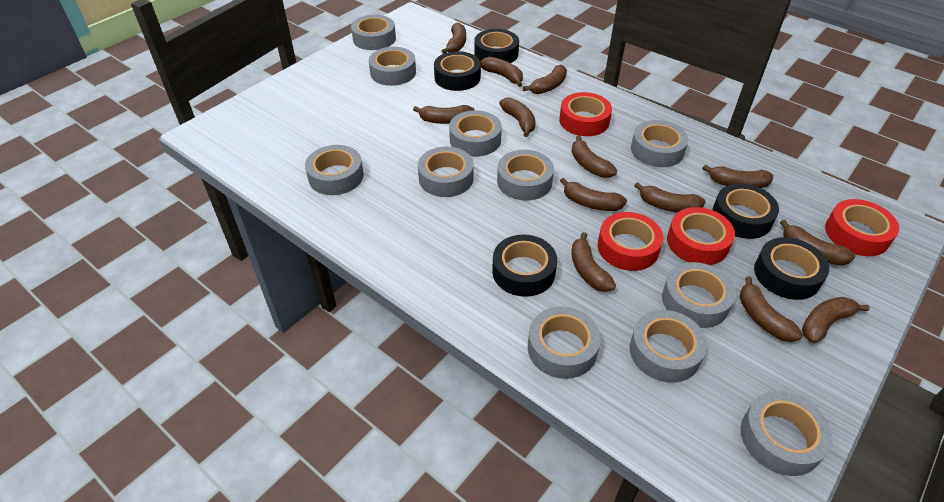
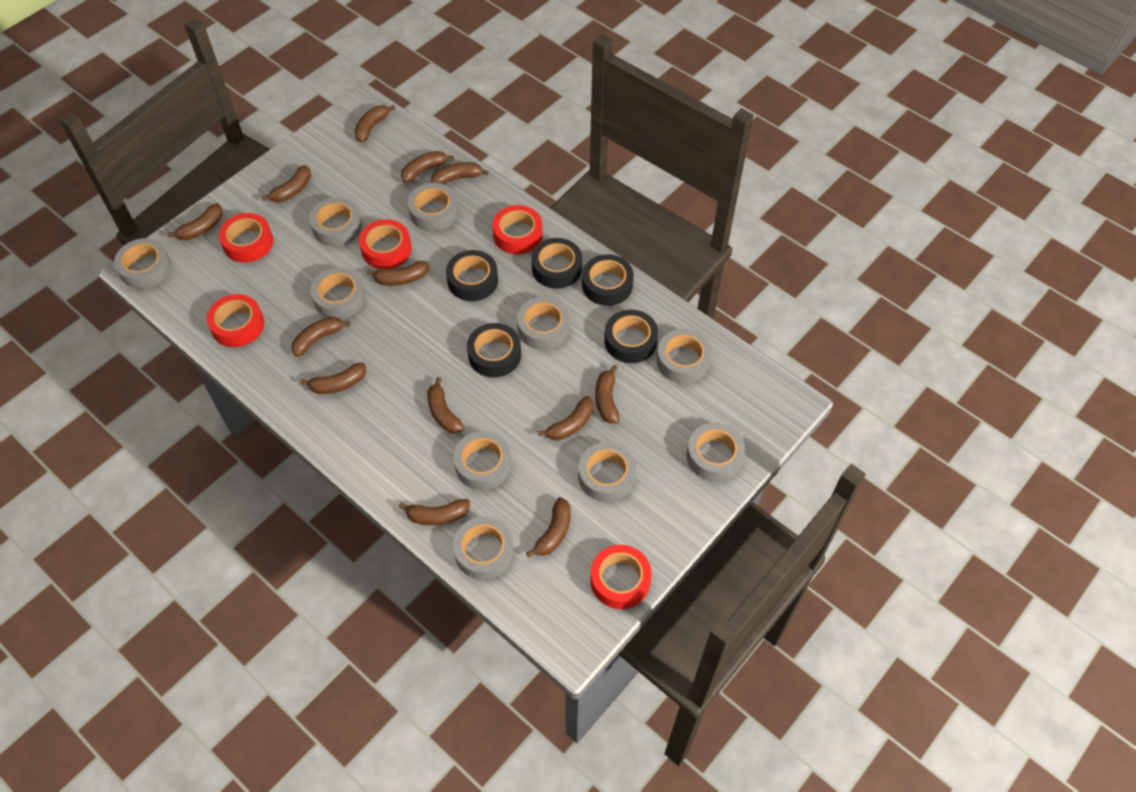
grey tape: 11 -> 10
red tape: 4 -> 5

